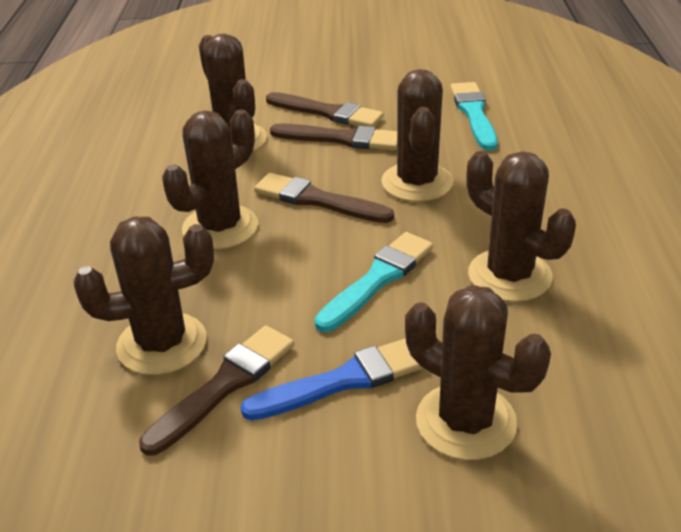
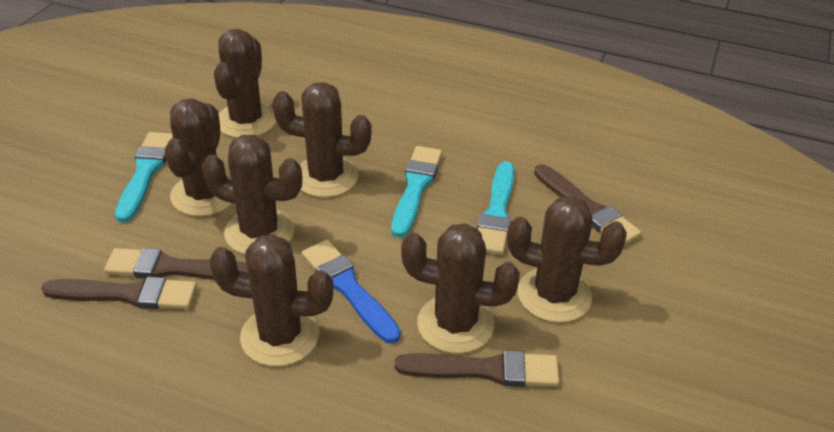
brown cactus: 6 -> 7
turquoise brush: 2 -> 3

